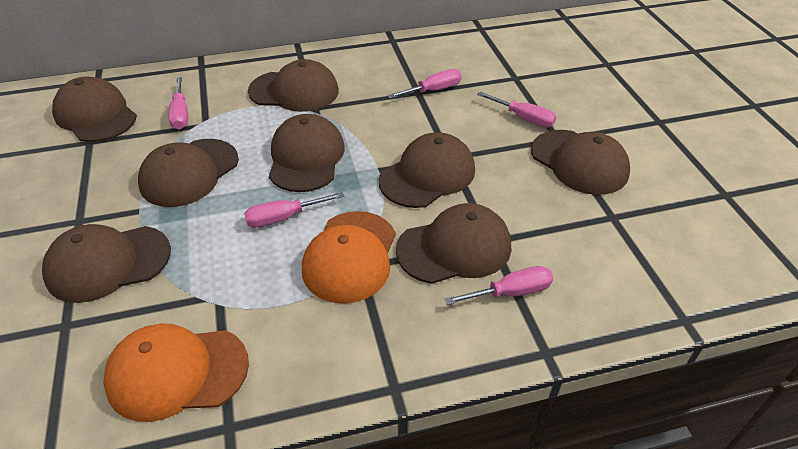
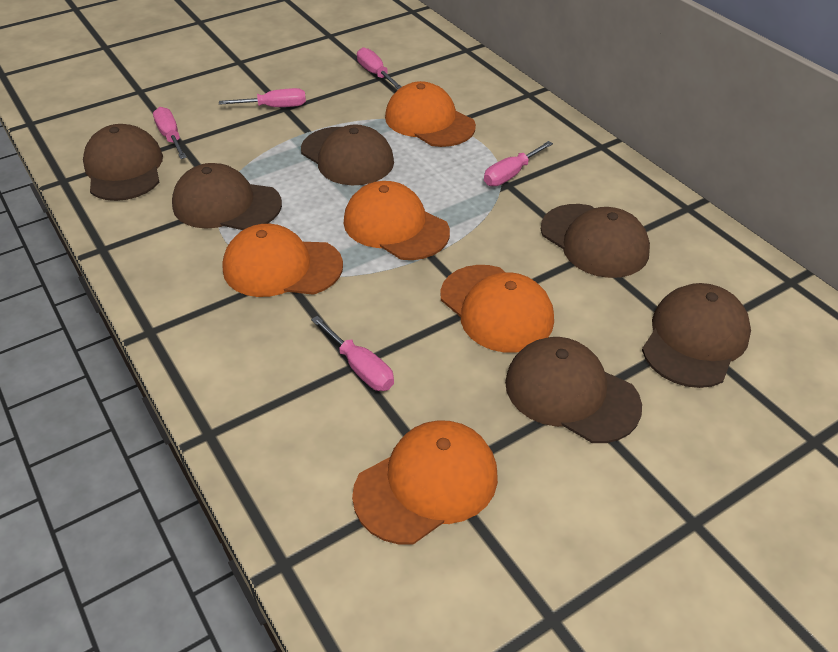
brown cap: 8 -> 6
orange cap: 2 -> 5

